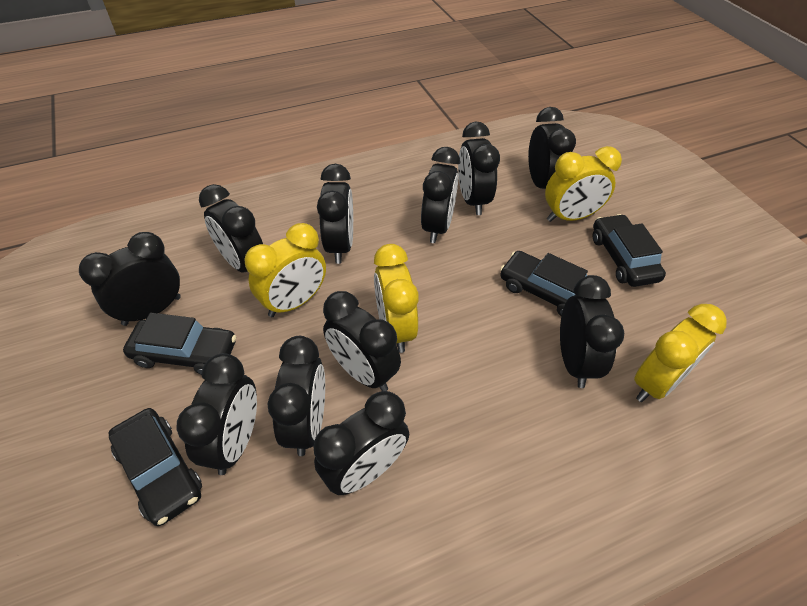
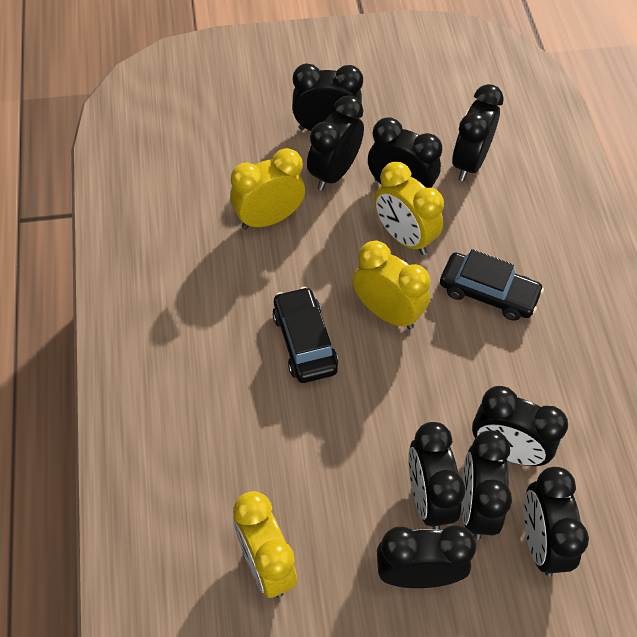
black car: 4 -> 2
black clock: 11 -> 9

